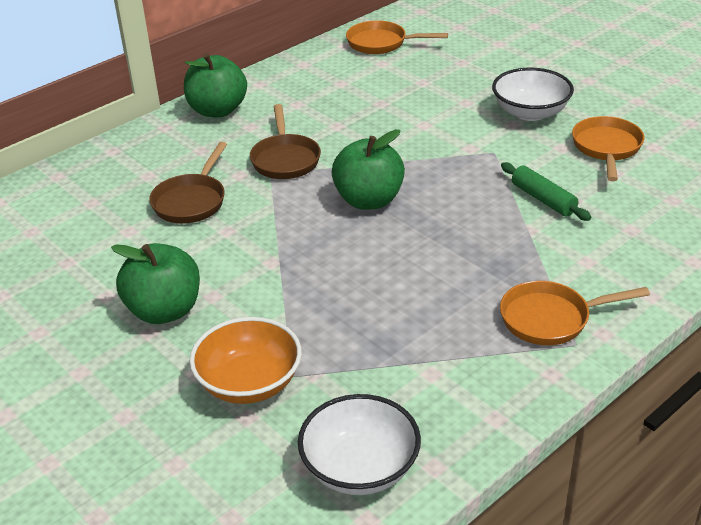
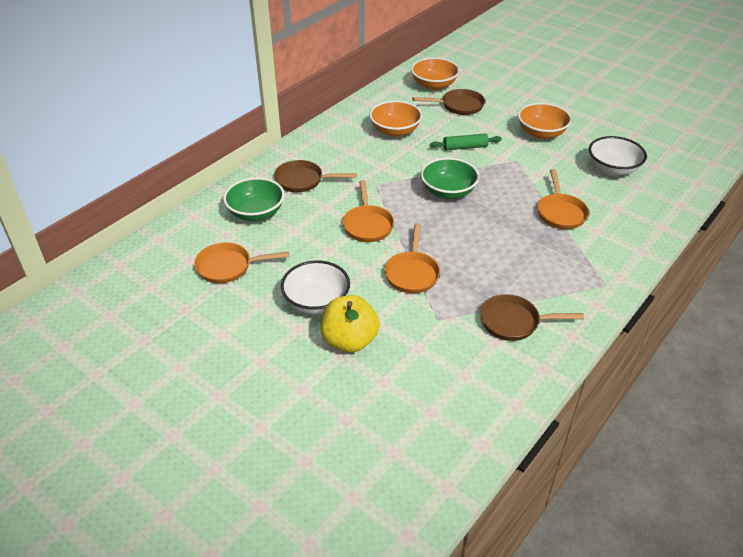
brown pan: 2 -> 3
green apple: 3 -> 0
green bowl: 0 -> 2
orange bowl: 1 -> 3
orange pan: 3 -> 4
yellow apple: 0 -> 1

